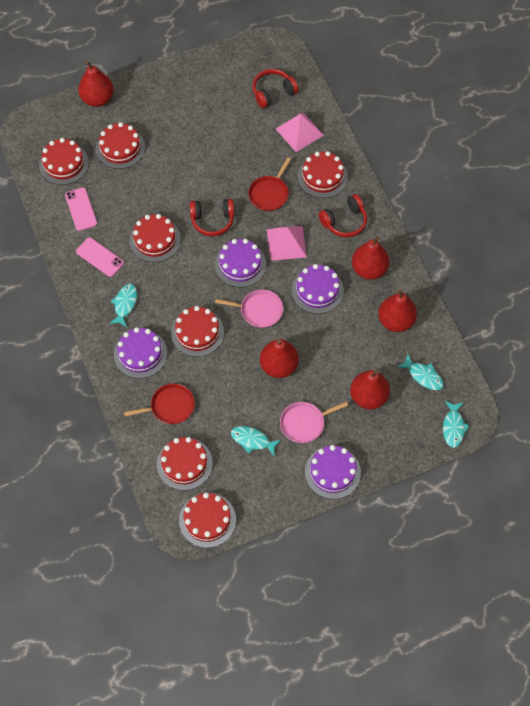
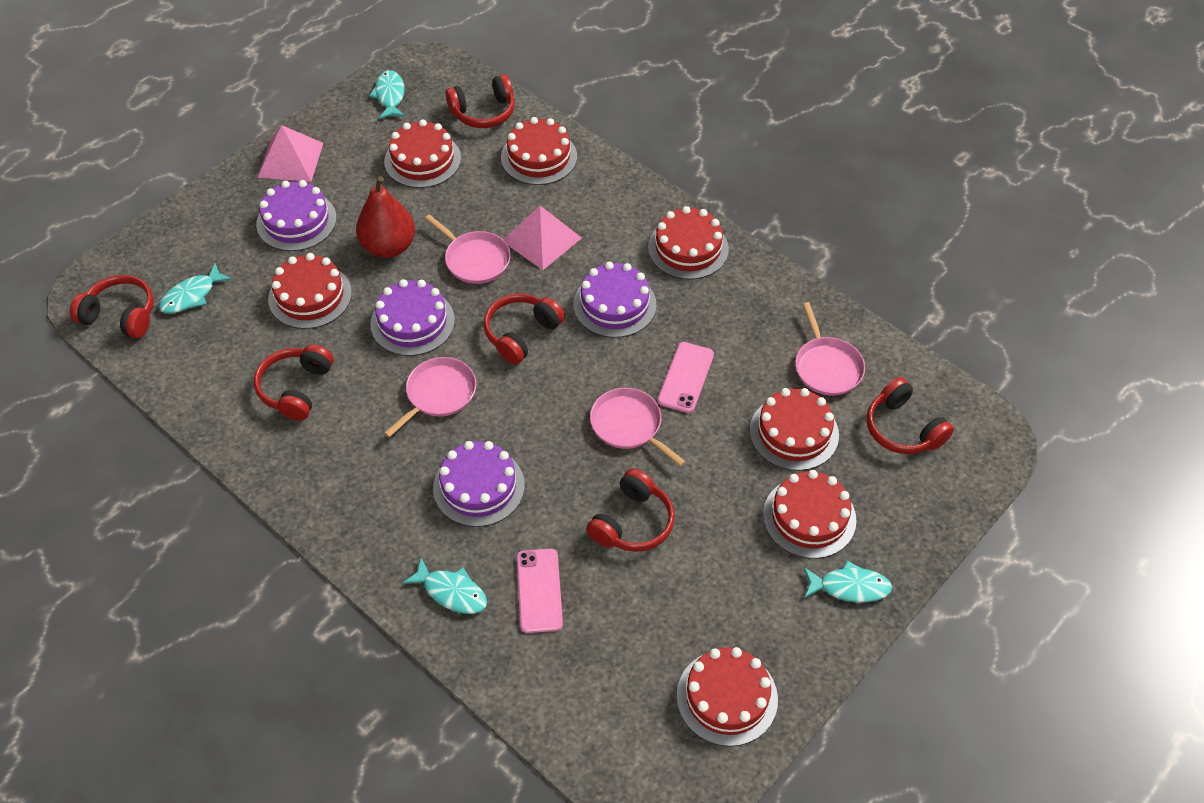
pink pan: 2 -> 4
red headphones: 3 -> 6
red pan: 2 -> 0
red pear: 5 -> 1

